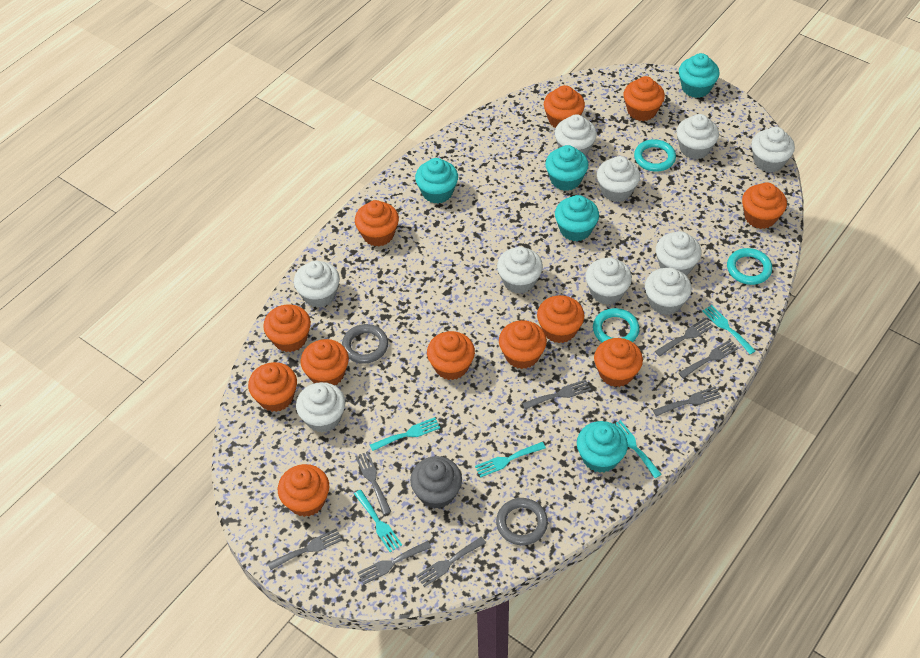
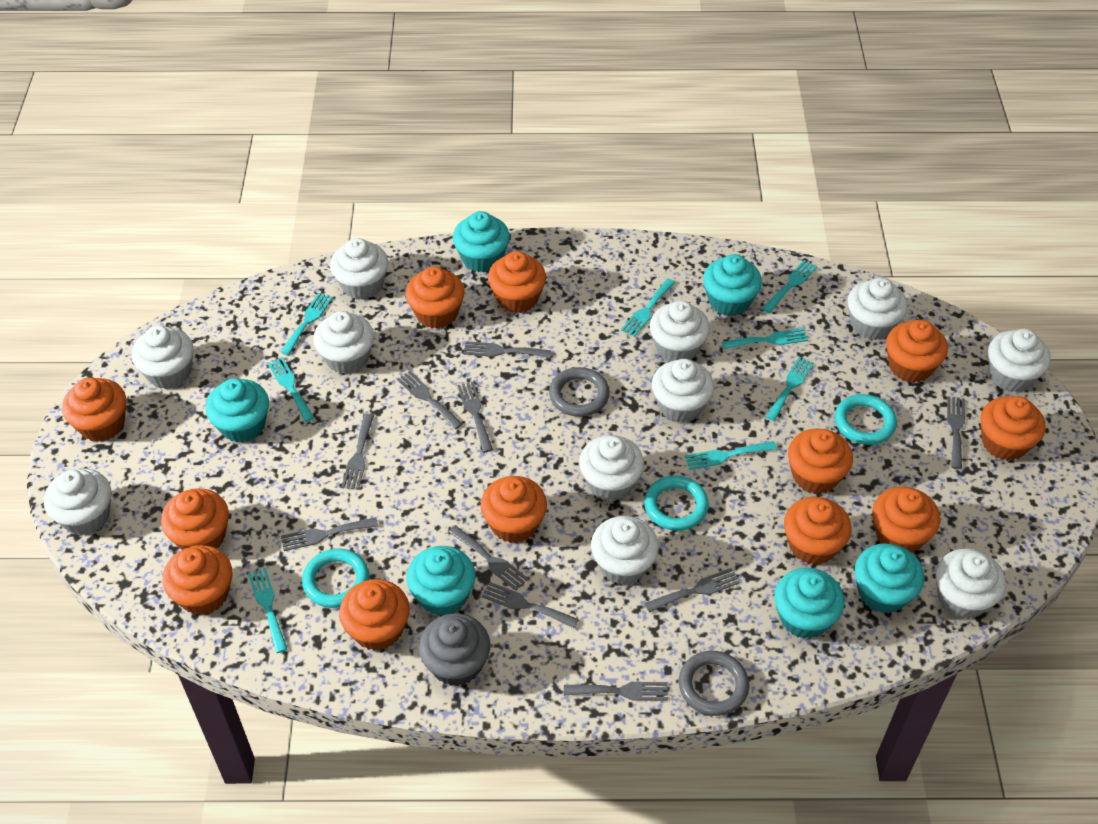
grey fork: 8 -> 10
turquoise cupcake: 5 -> 6
turquoise fork: 5 -> 8
white cupcake: 10 -> 11

